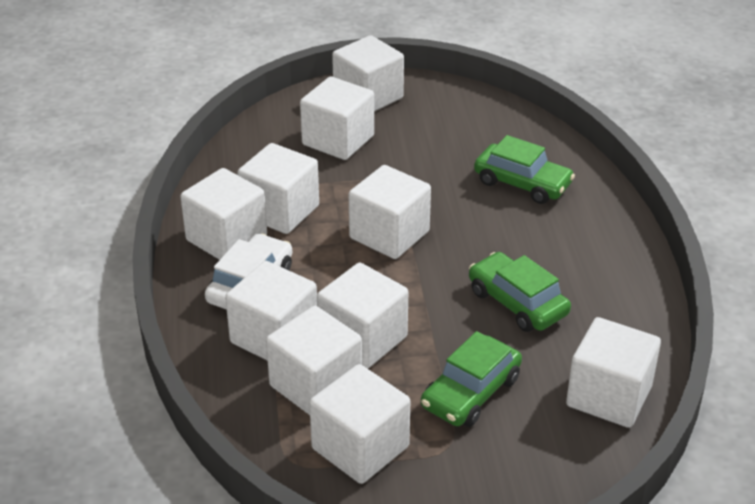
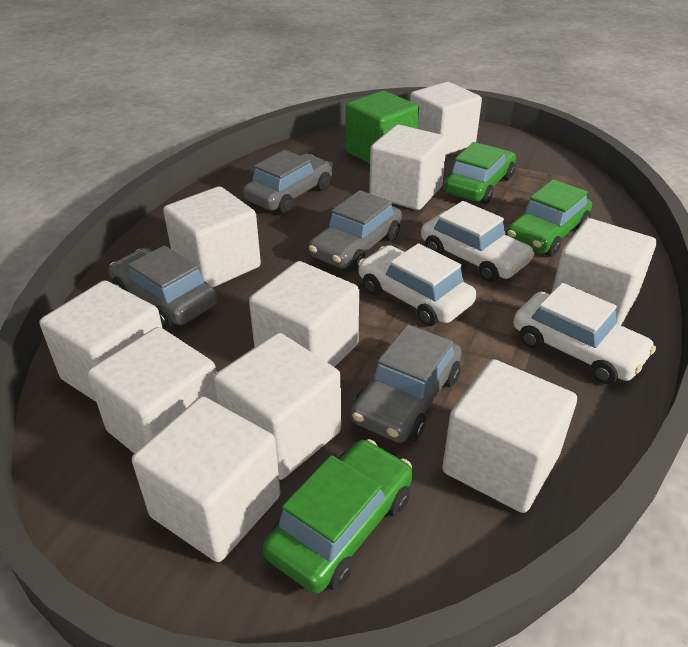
green cube: 0 -> 1
grey car: 0 -> 4
white car: 1 -> 3

